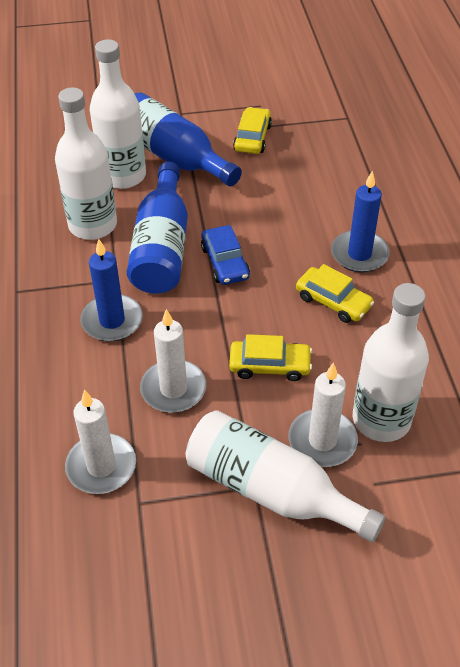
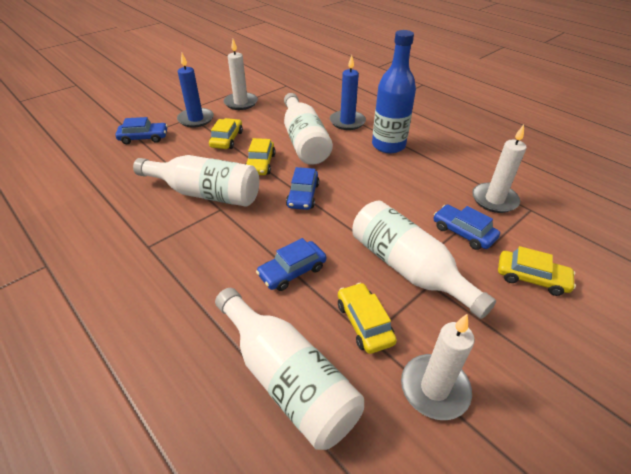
blue bottle: 2 -> 1
blue car: 1 -> 4
yellow car: 3 -> 4

